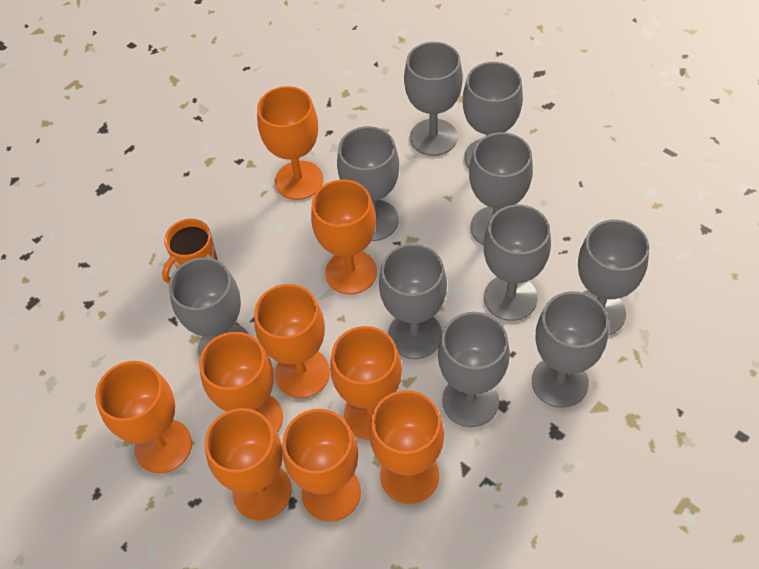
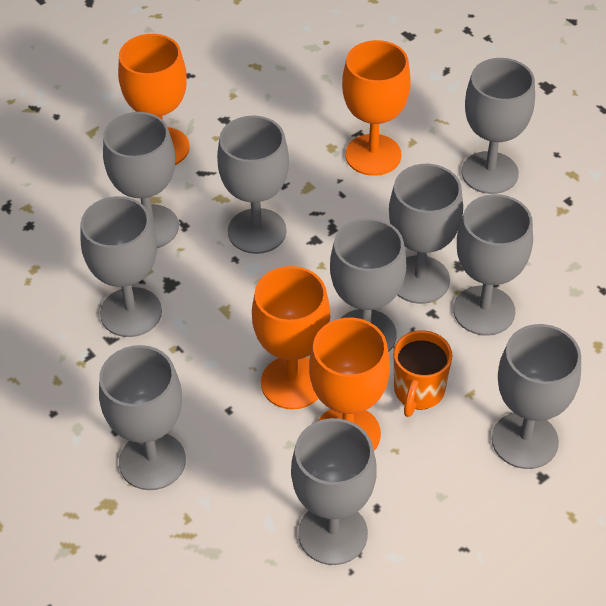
orange goblet: 9 -> 4

